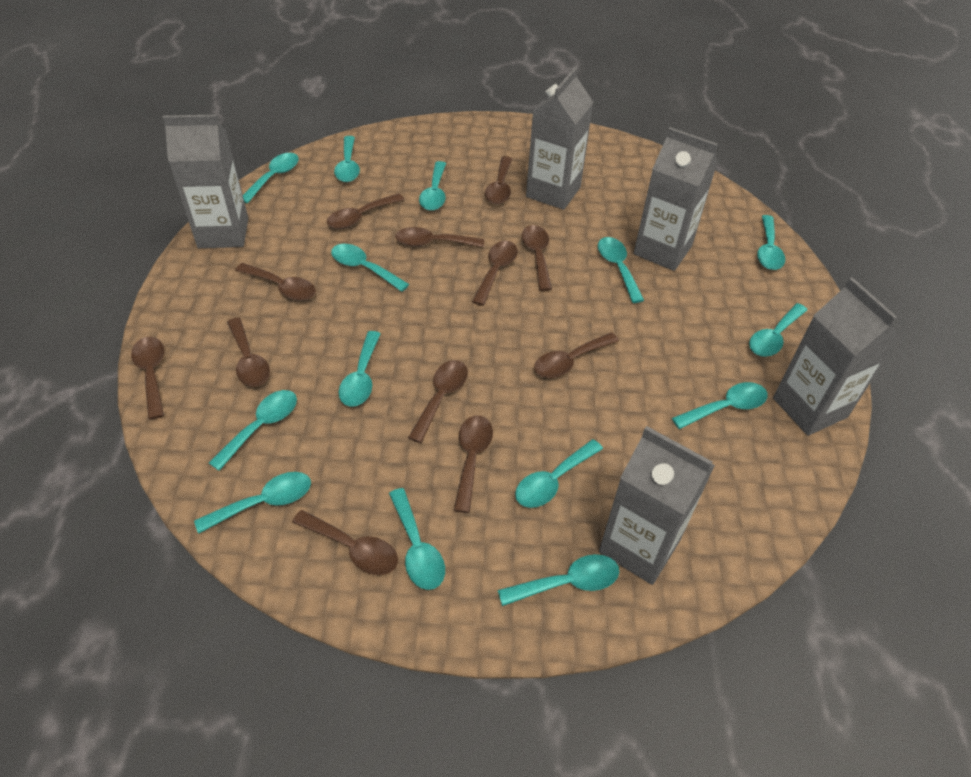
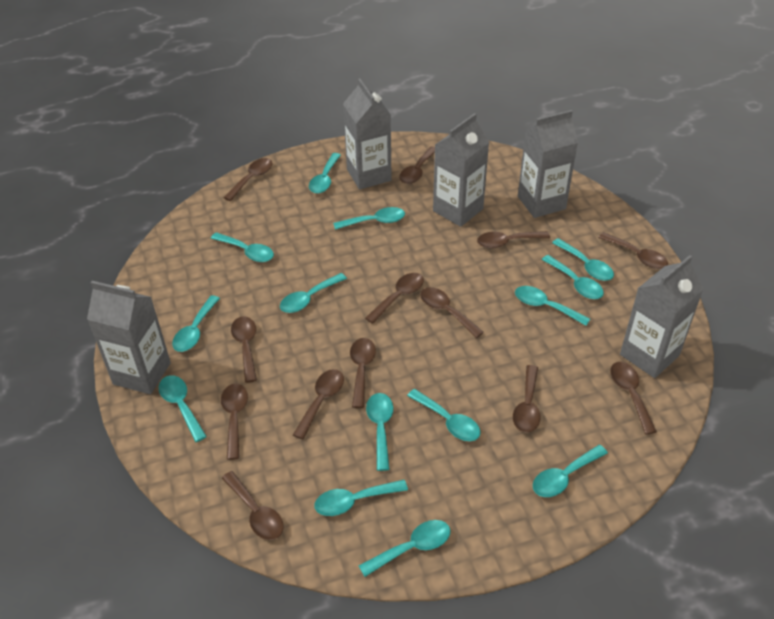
brown spoon: 12 -> 13

